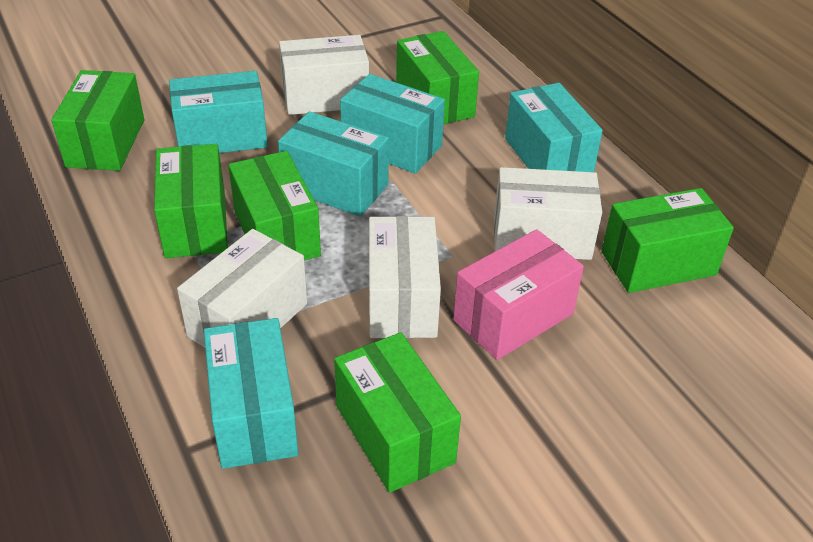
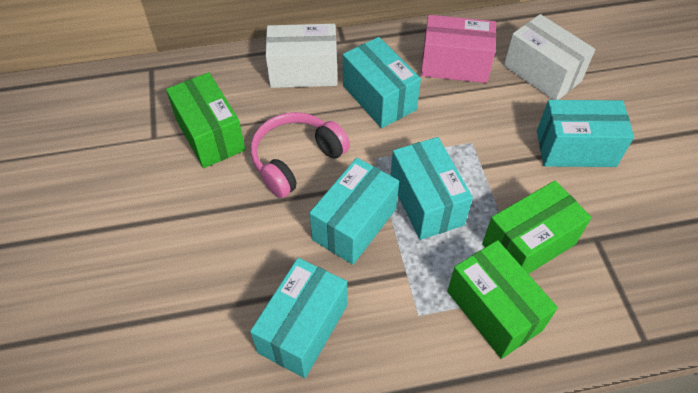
green box: 6 -> 3
pink headphones: 0 -> 1
white box: 4 -> 2

